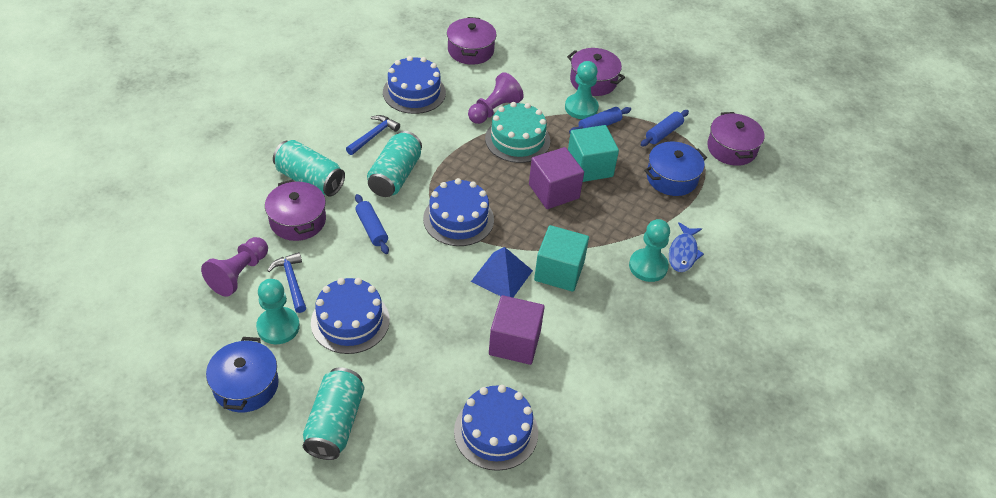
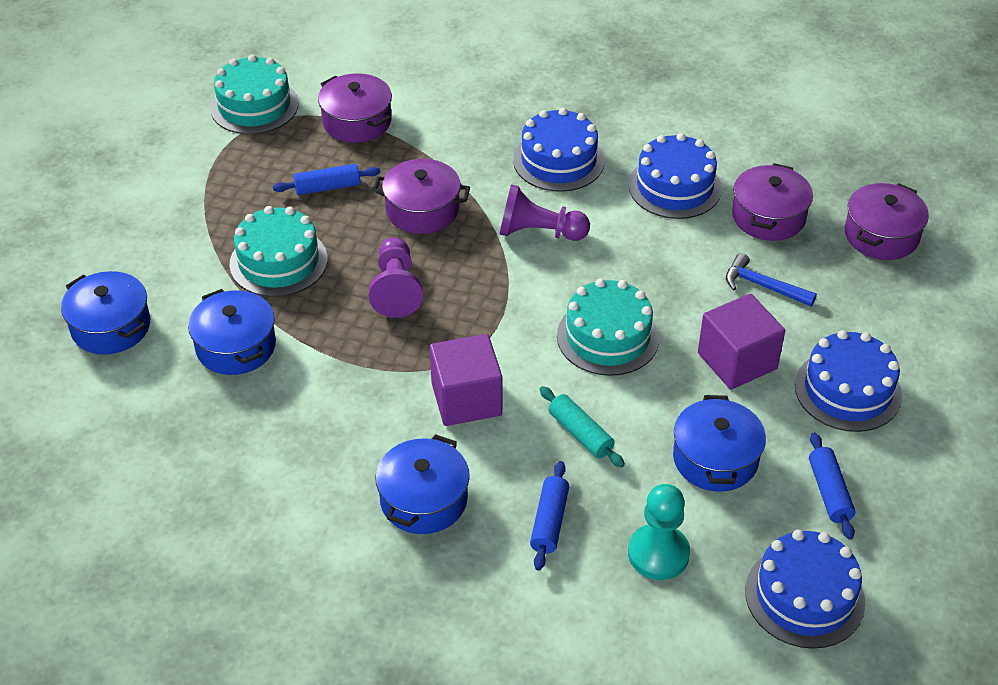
blue fish: 1 -> 0
blue hammer: 2 -> 1
blue pot: 2 -> 4
blue pyramid: 1 -> 0
turquoise cake: 1 -> 3
turquoise can: 3 -> 0
turquoise cube: 2 -> 0
turquoise pawn: 3 -> 1
turquoise rolling pin: 0 -> 1

